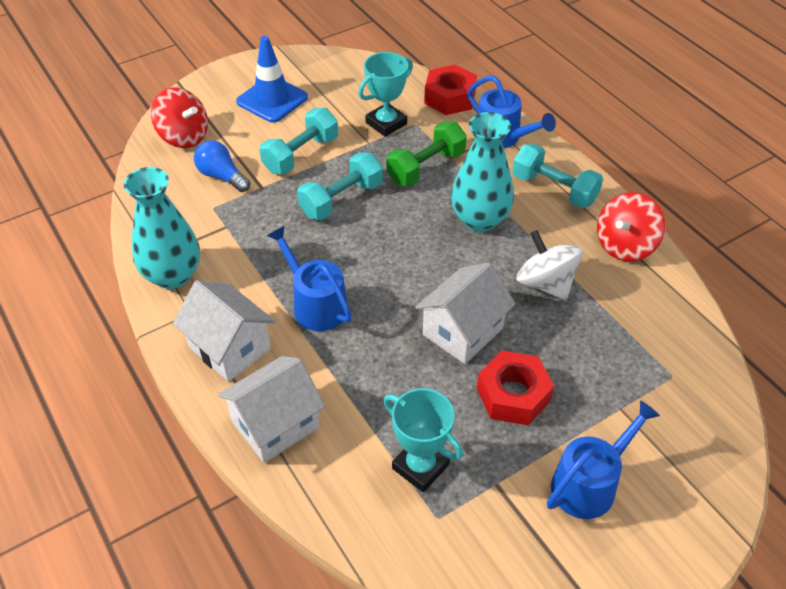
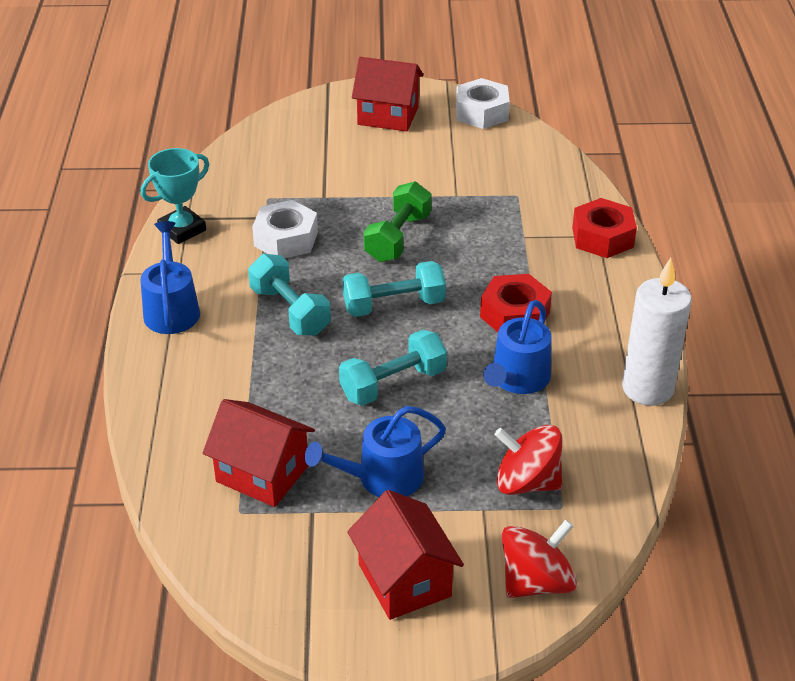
blue light bulb: 1 -> 0
blue traffic cone: 1 -> 0
red house: 0 -> 3
turquoise trophy: 2 -> 1
turquoise vase: 2 -> 0
white candle: 0 -> 1
white house: 3 -> 0
white nut: 0 -> 2
white spinning top: 1 -> 0

